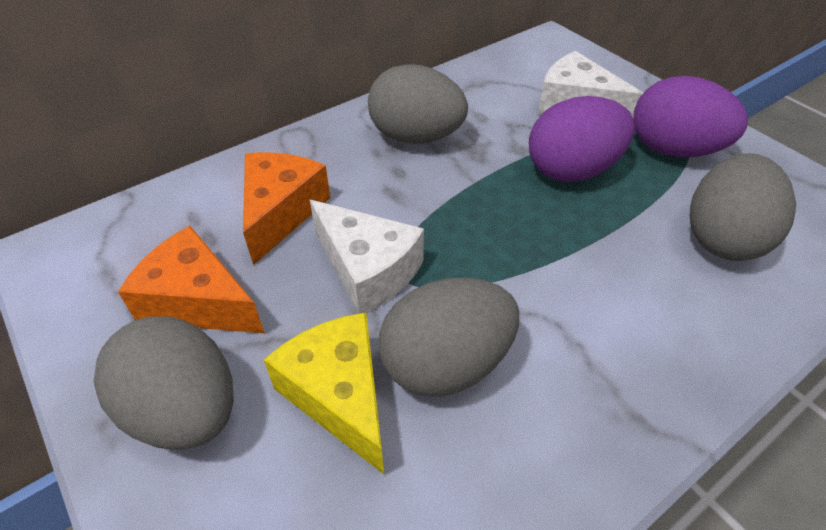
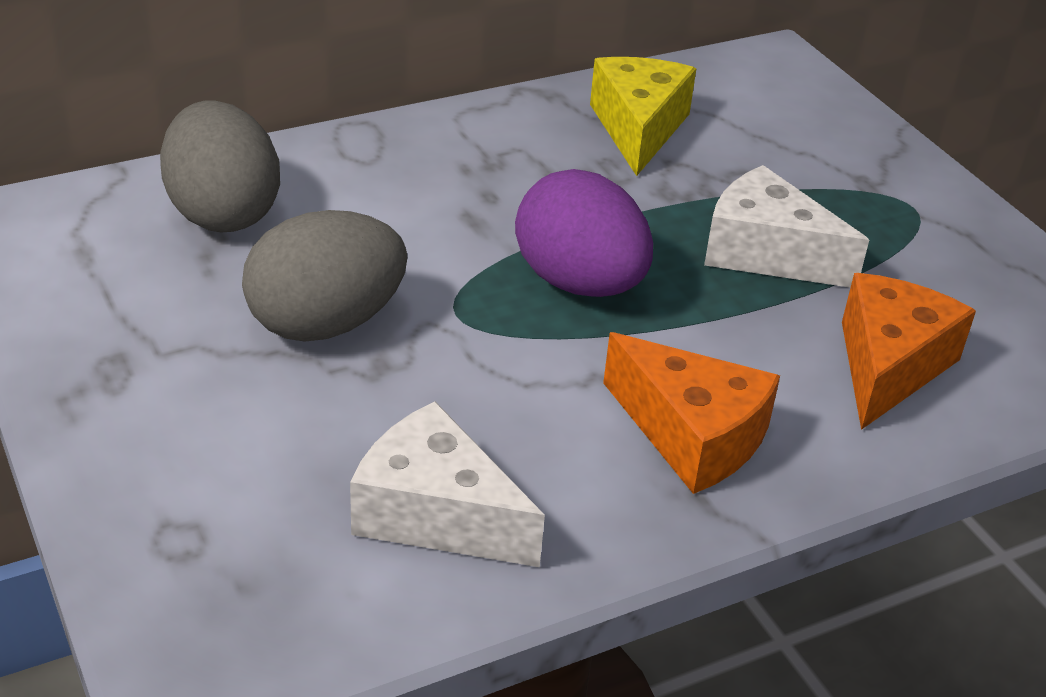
grey egg: 4 -> 2
purple egg: 2 -> 1

